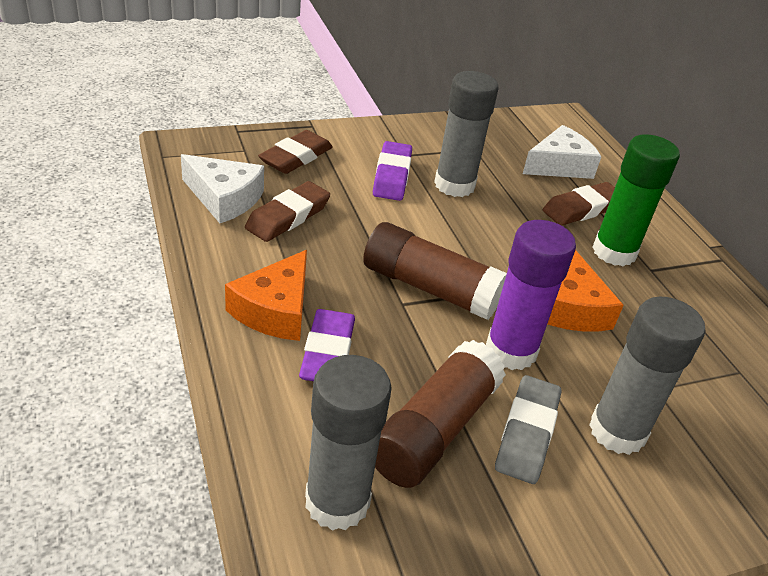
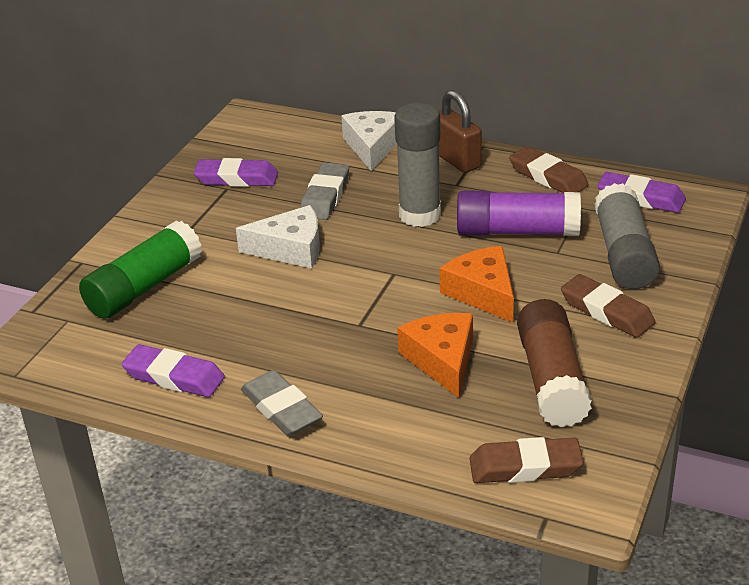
brown glue stick: 2 -> 1
brown padlock: 0 -> 1
grey eraser: 1 -> 2
grey glue stick: 3 -> 2
purple eraser: 2 -> 3

